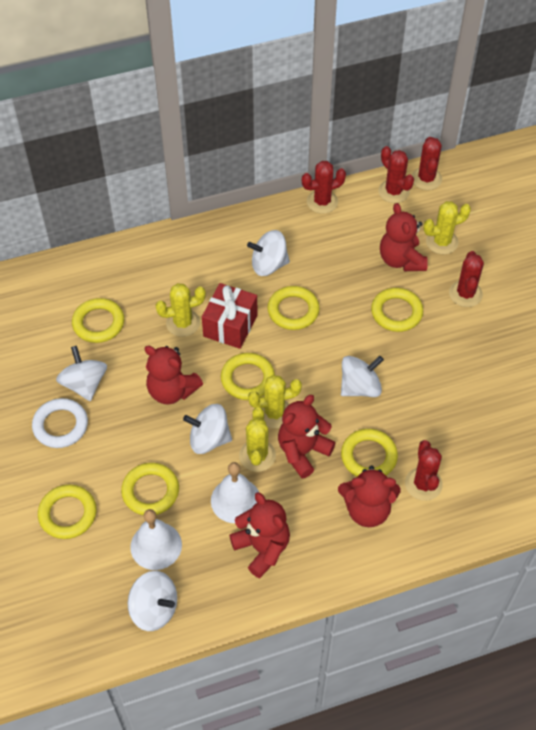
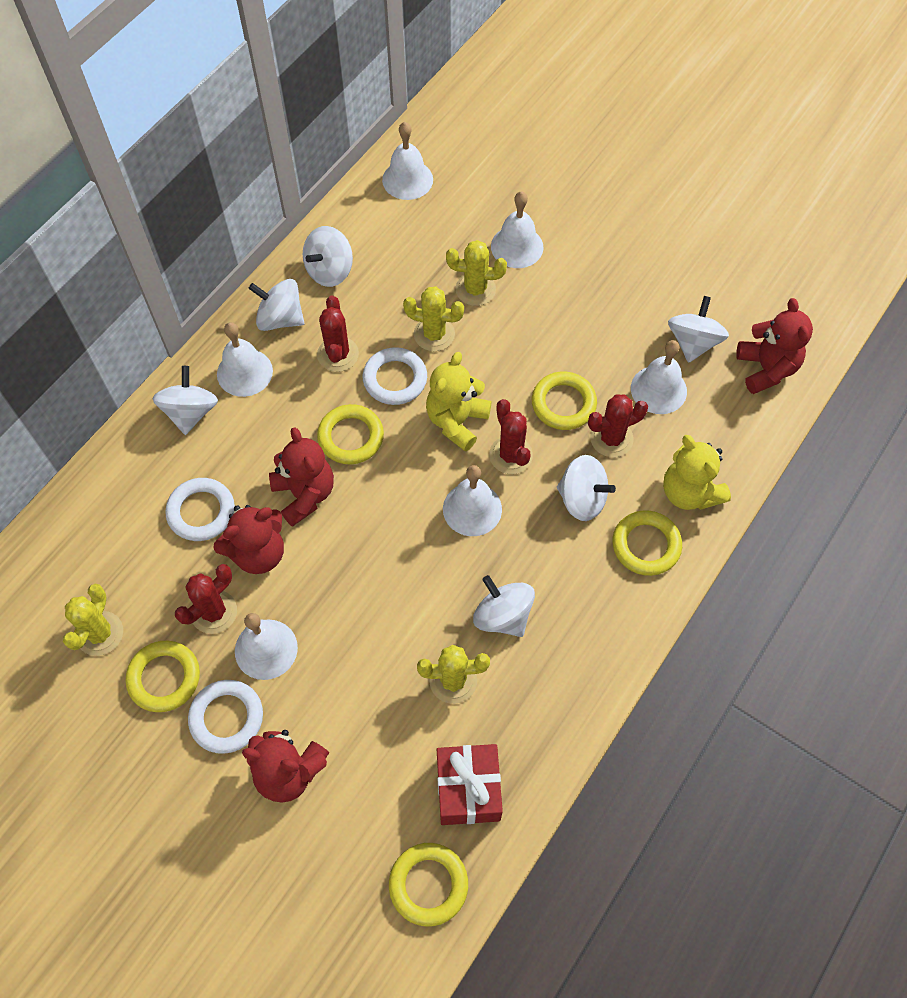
red cactus: 5 -> 4
red teddy bear: 5 -> 4
white bell: 2 -> 6
white ring: 1 -> 3
white spinning top: 5 -> 6
yellow ring: 7 -> 5
yellow teddy bear: 0 -> 2

